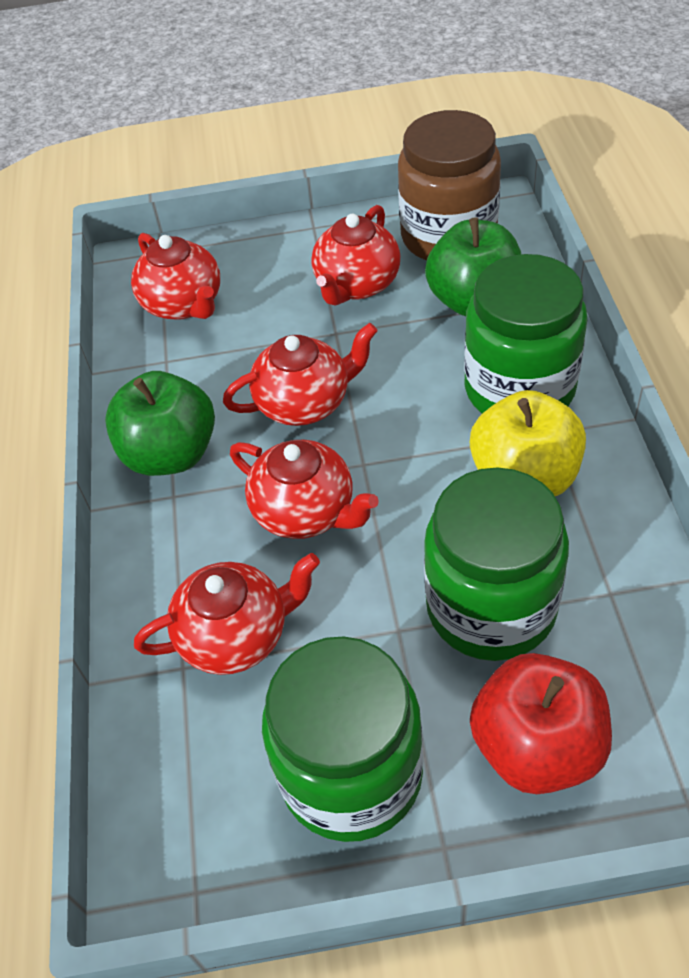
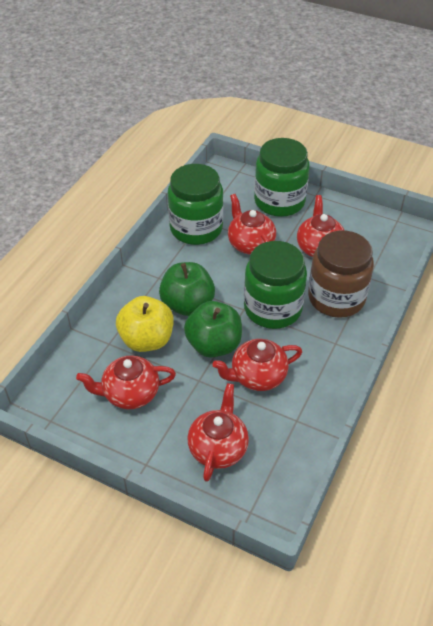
red apple: 1 -> 0

